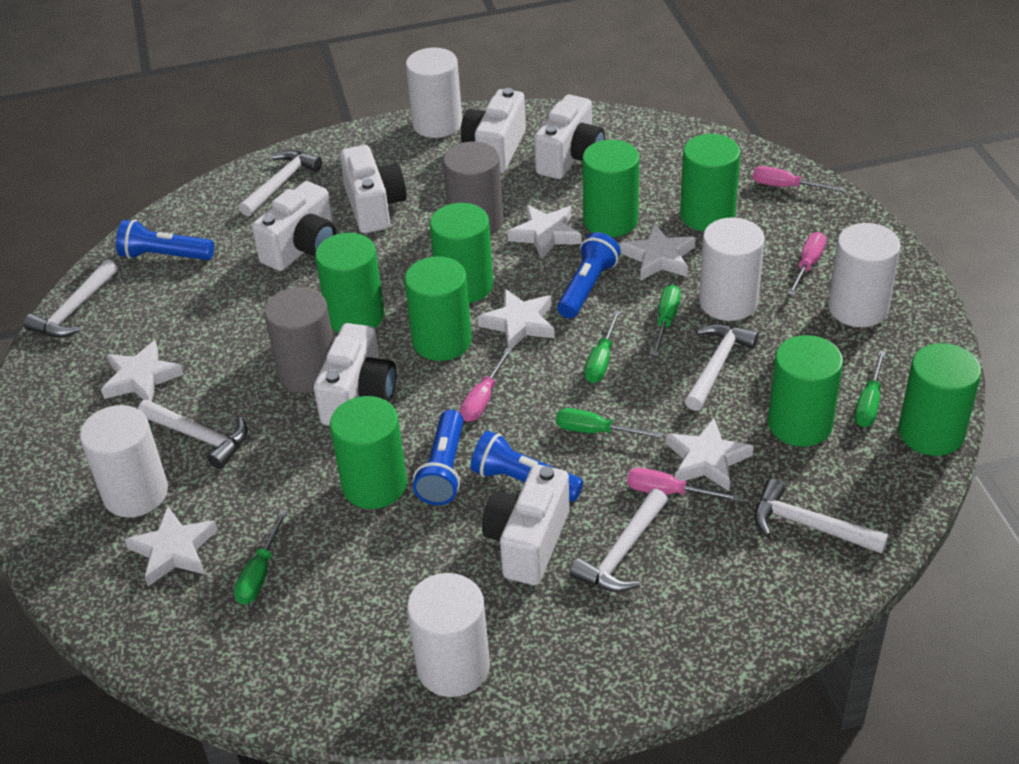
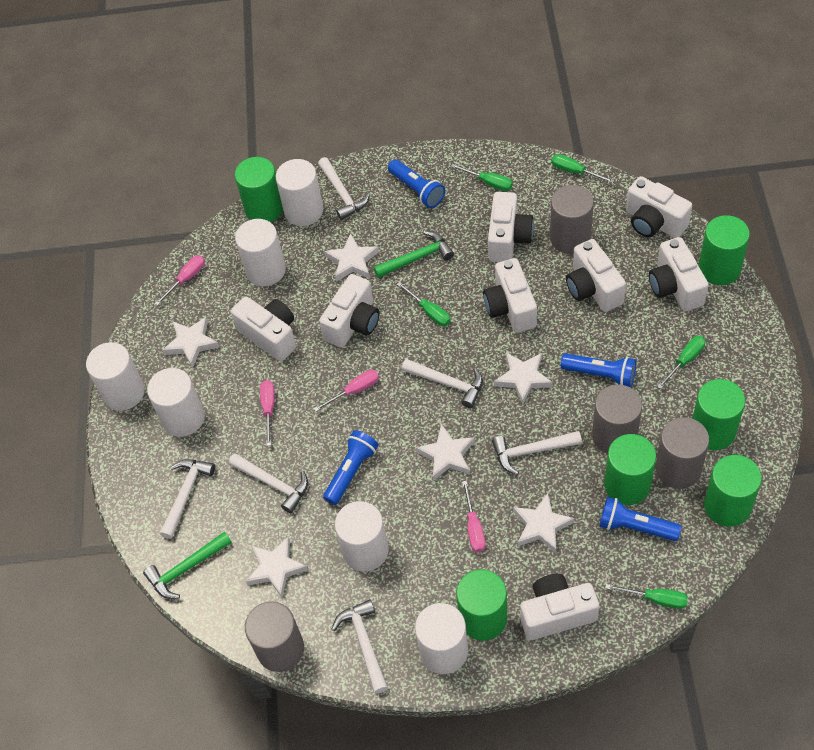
green cylinder: 8 -> 6
green hammer: 0 -> 2
grey cylinder: 2 -> 4
white camera: 6 -> 8
white cylinder: 5 -> 6

